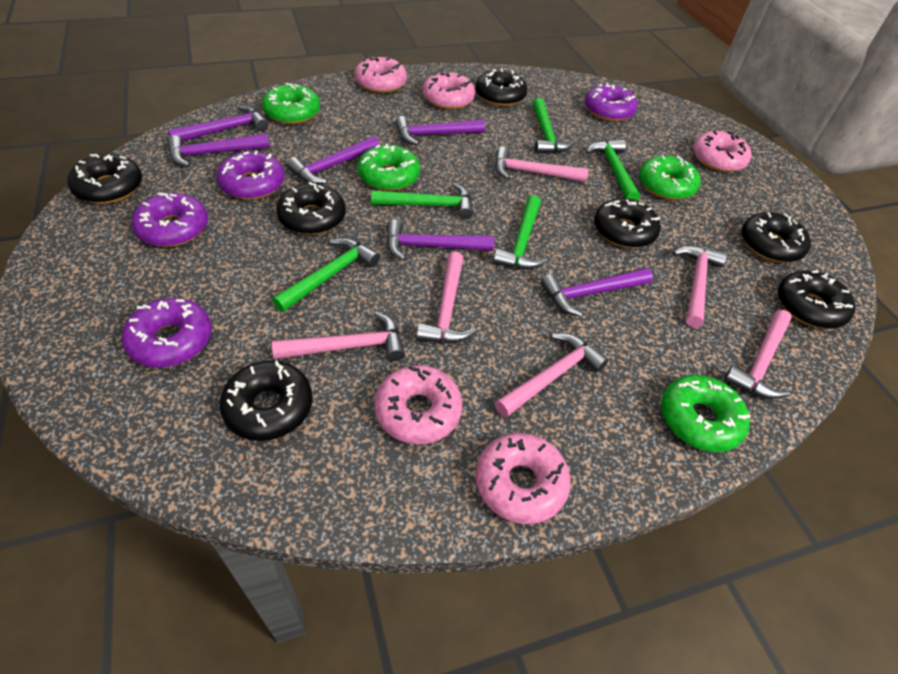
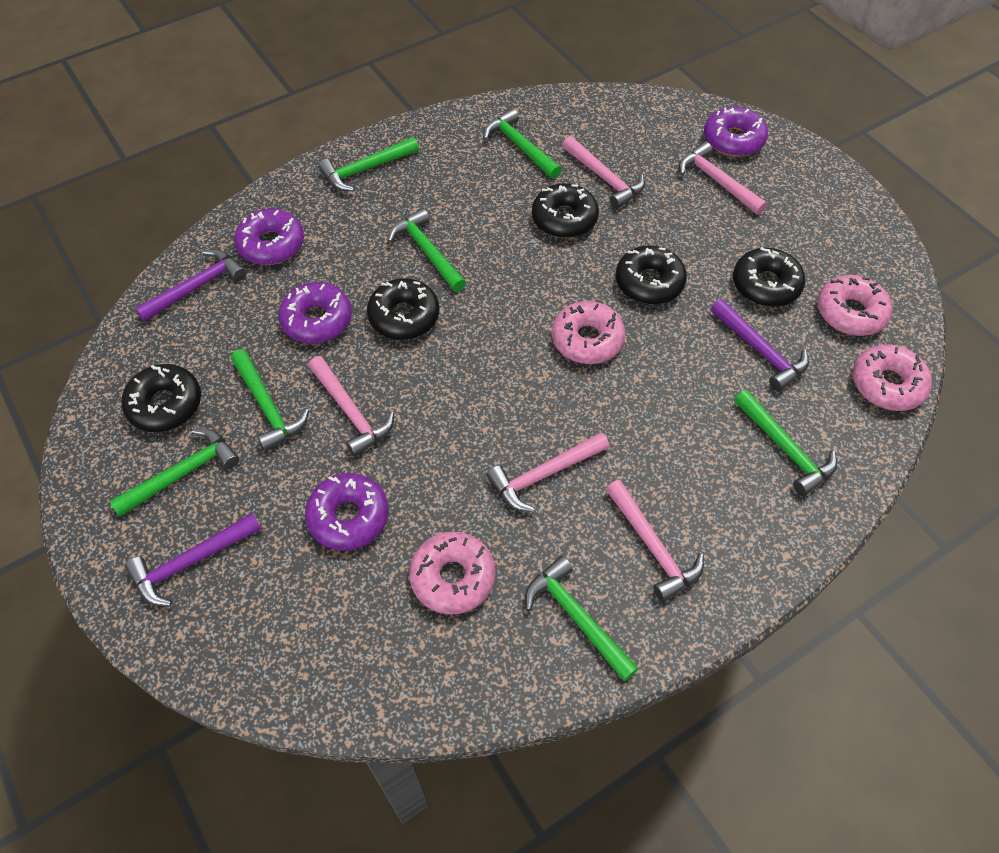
black donut: 7 -> 5
green donut: 4 -> 0
green hammer: 5 -> 7
pink donut: 5 -> 4
pink hammer: 6 -> 5
purple hammer: 6 -> 3

